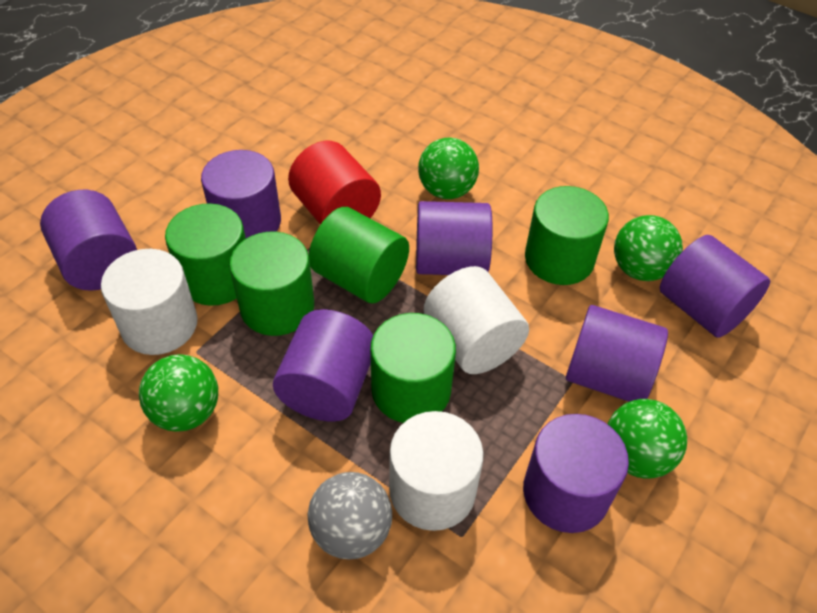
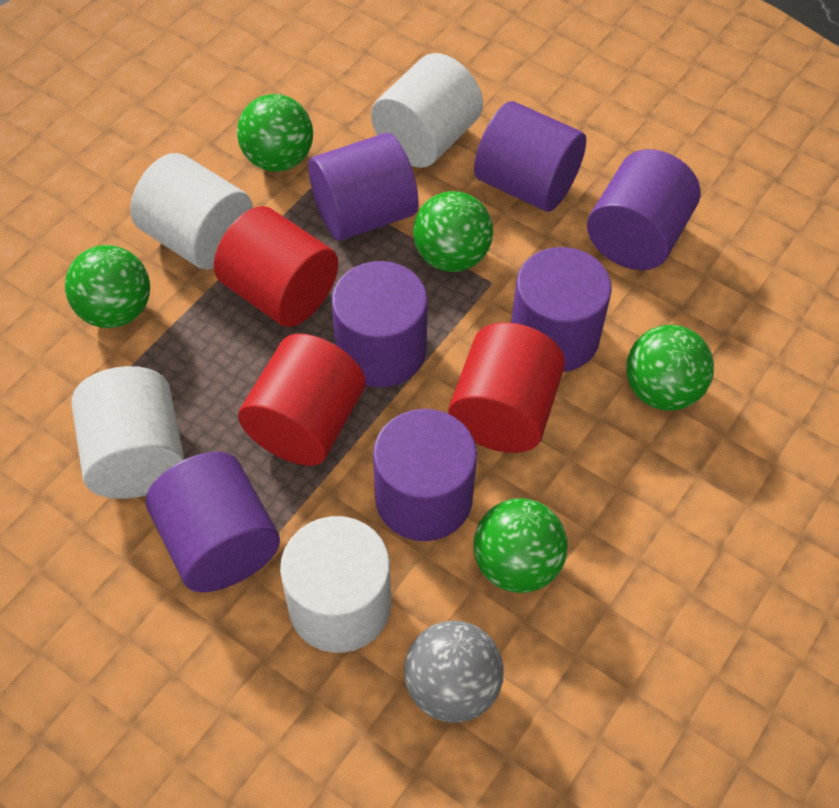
green ball: 4 -> 5
green cylinder: 5 -> 0
red cylinder: 1 -> 3
white cylinder: 3 -> 4

